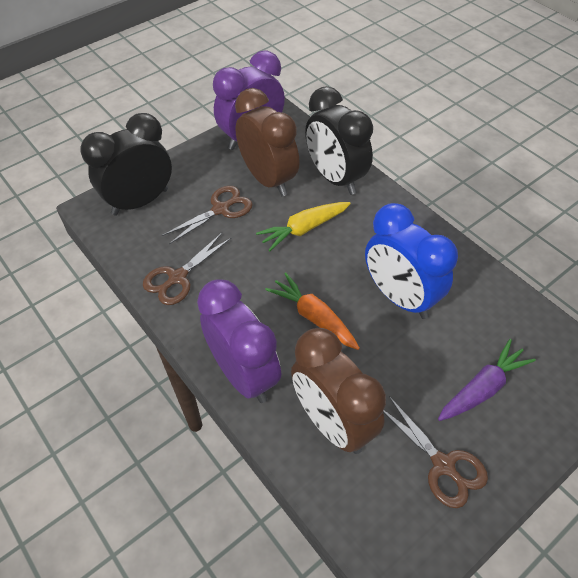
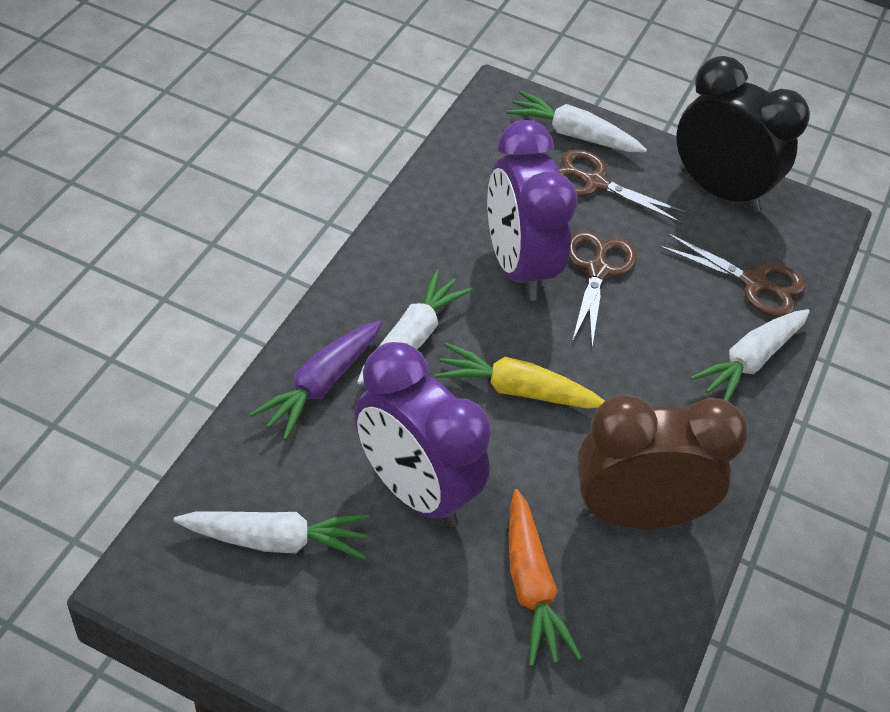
black clock: 2 -> 1
blue clock: 1 -> 0
brown clock: 2 -> 1
white carrot: 0 -> 4

